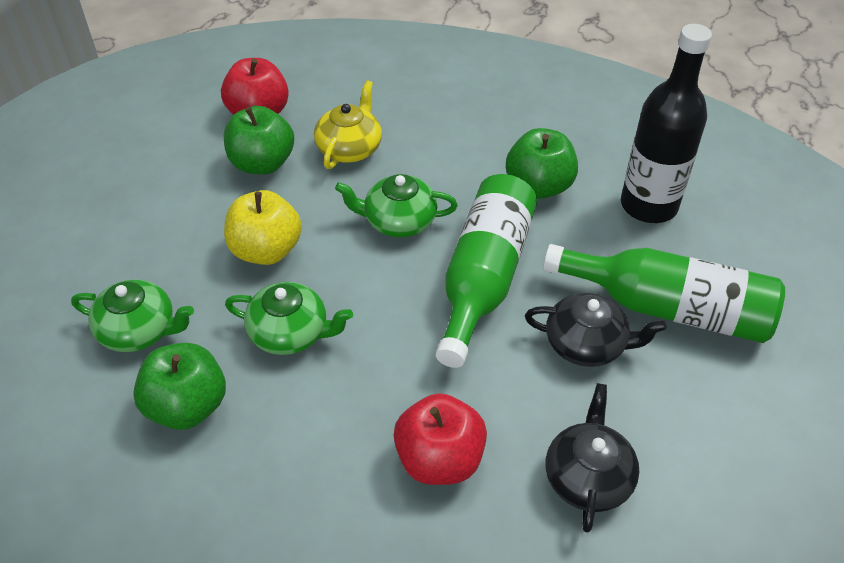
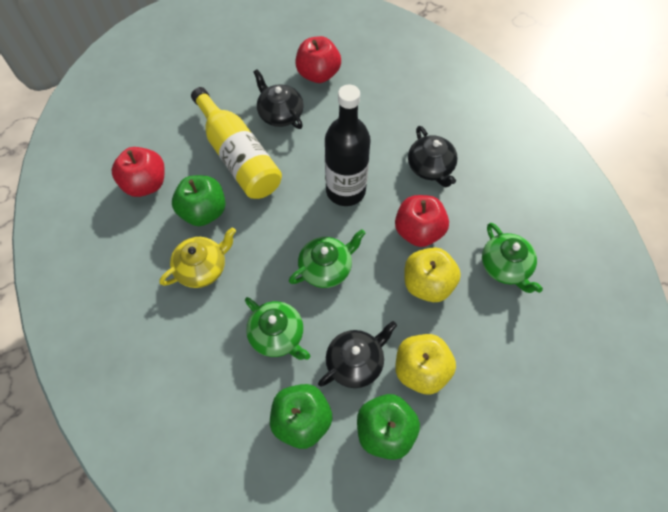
black teapot: 2 -> 3
green bottle: 2 -> 0
red apple: 2 -> 3
yellow apple: 1 -> 2
yellow bottle: 0 -> 1

